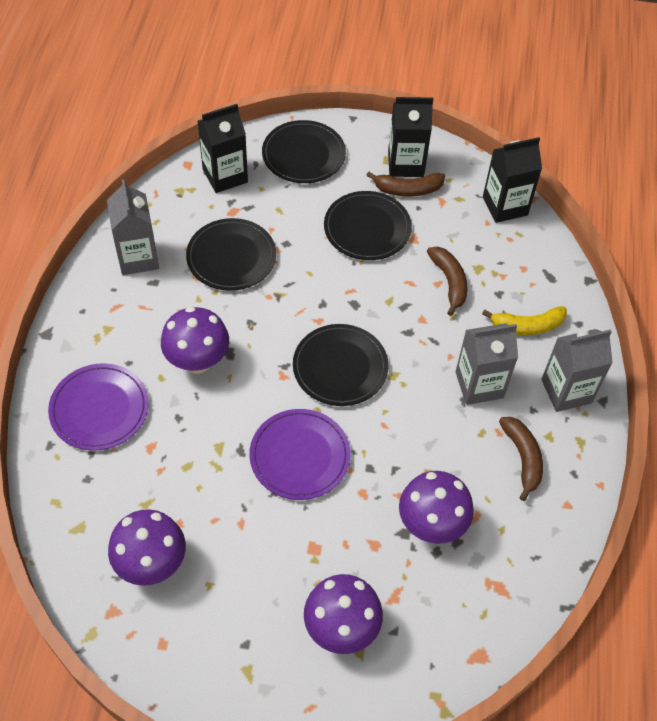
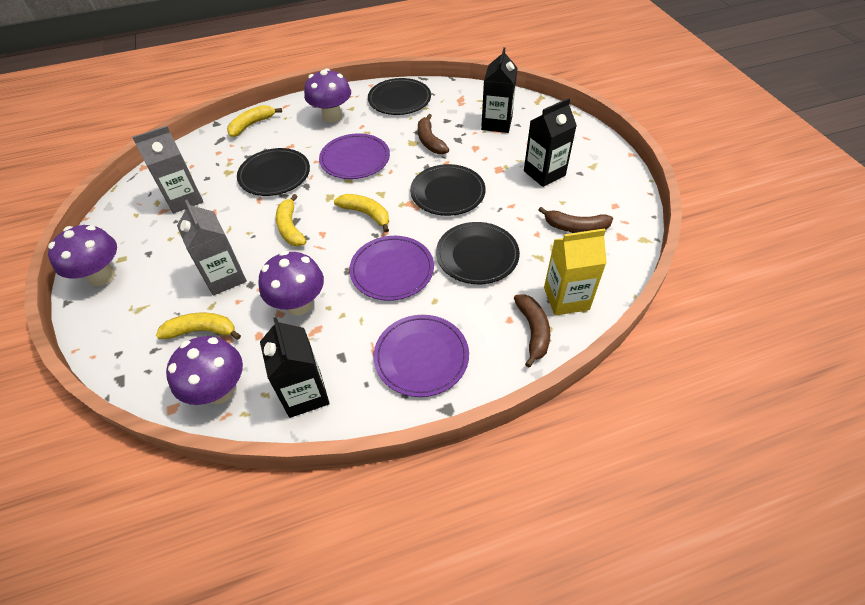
grey carton: 3 -> 2
purple plate: 2 -> 3
yellow banana: 1 -> 4
yellow carton: 0 -> 1

